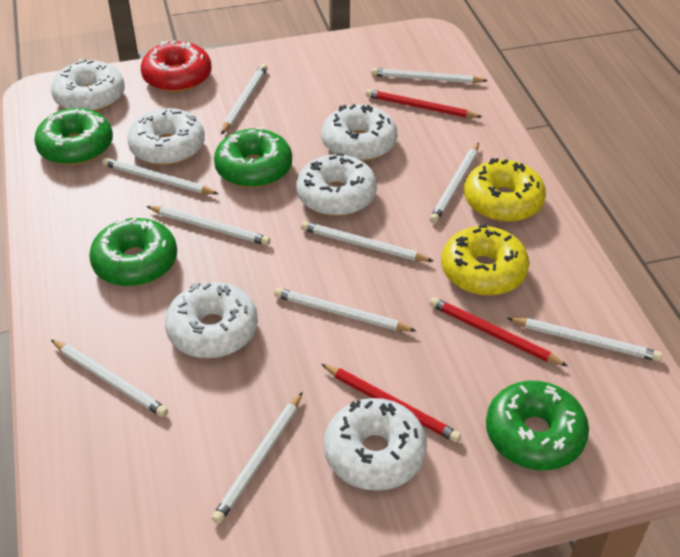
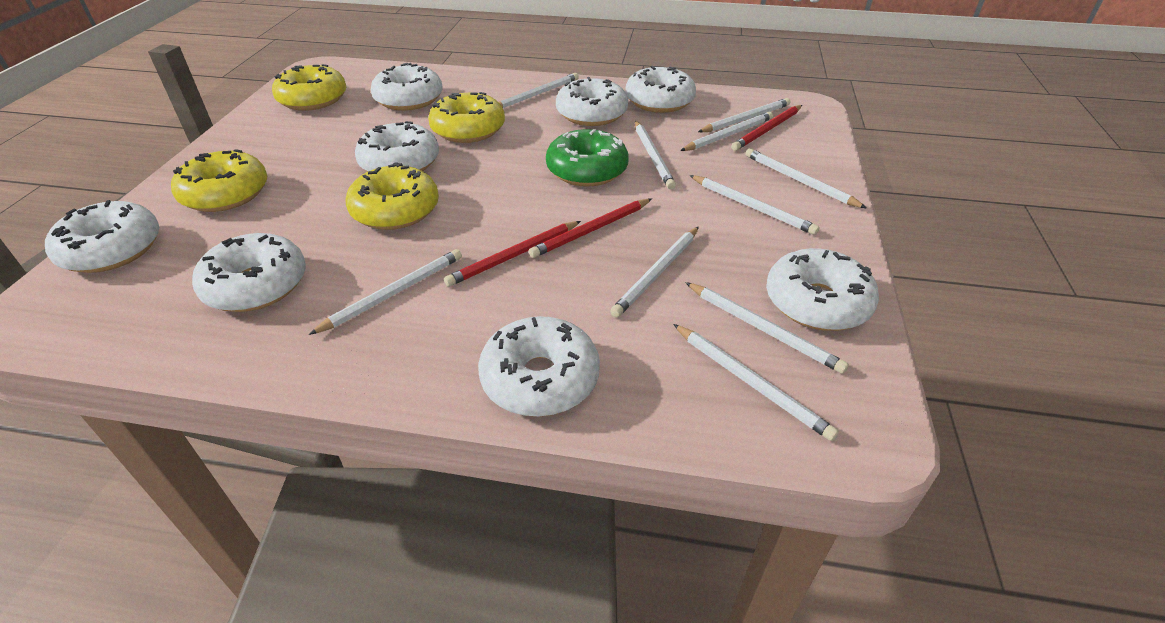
green donut: 4 -> 1
red donut: 1 -> 0
white donut: 6 -> 8
yellow donut: 2 -> 4

